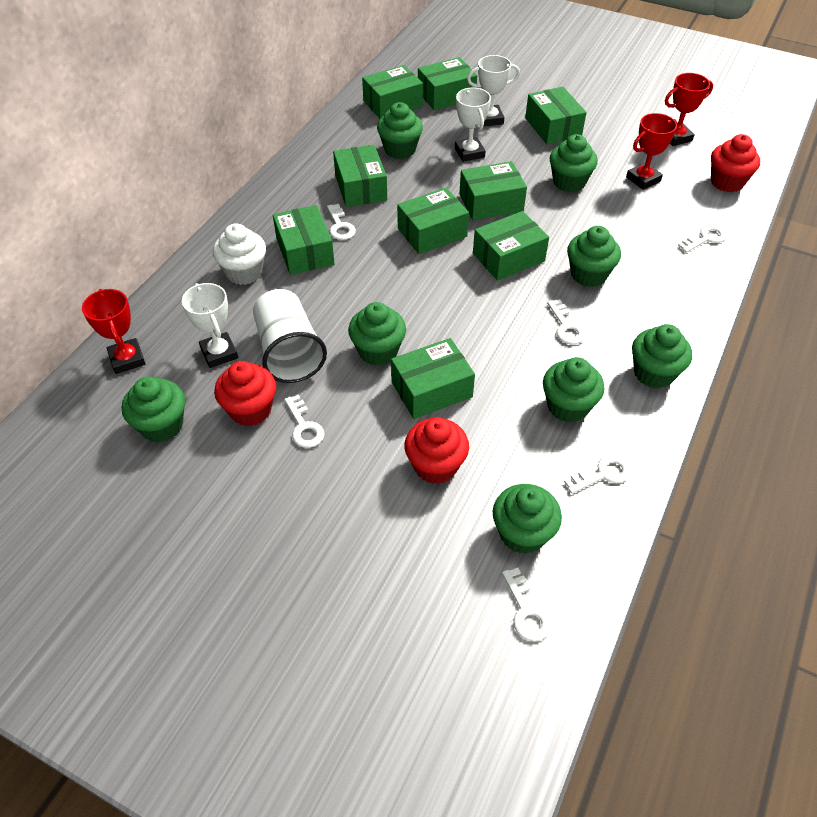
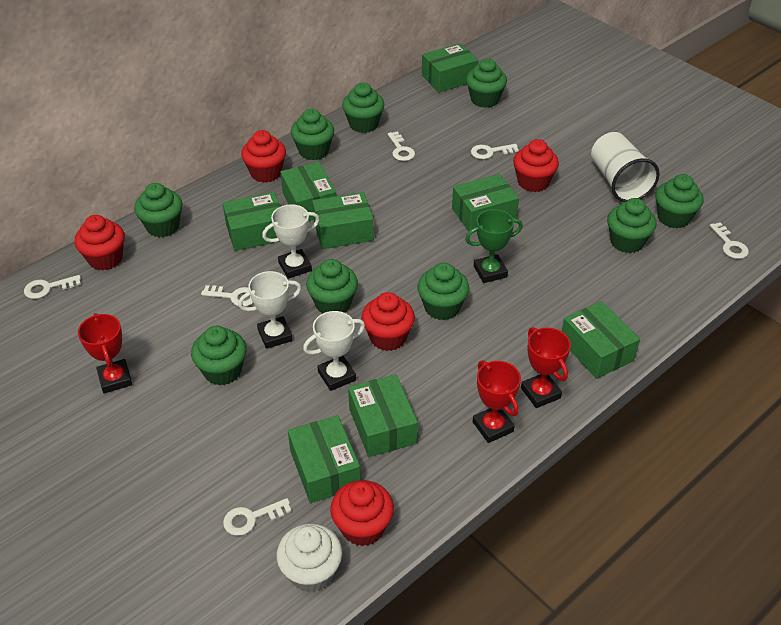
green box: 9 -> 8
green cupcake: 8 -> 9
green trophy: 0 -> 1
red cupcake: 3 -> 5

